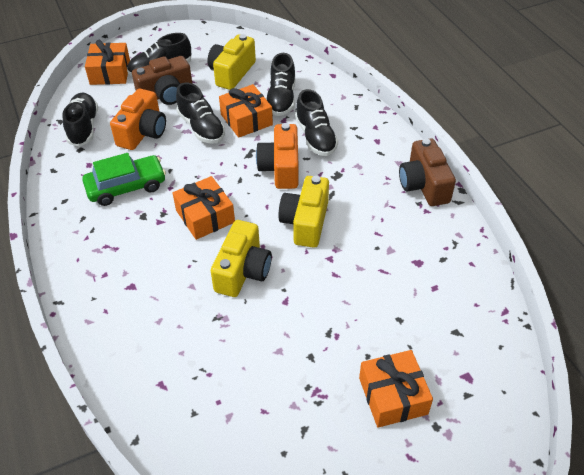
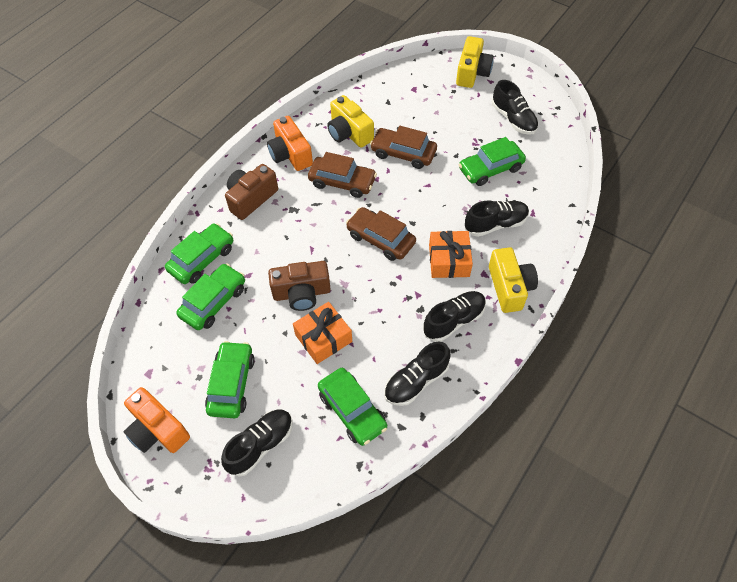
brown car: 0 -> 3
green car: 1 -> 5
orange gift: 4 -> 2

